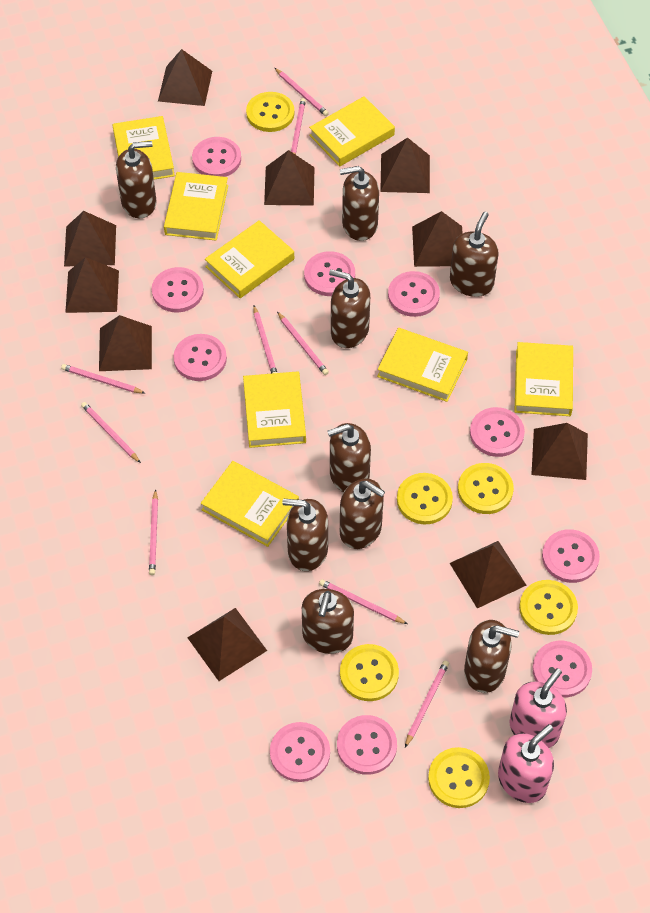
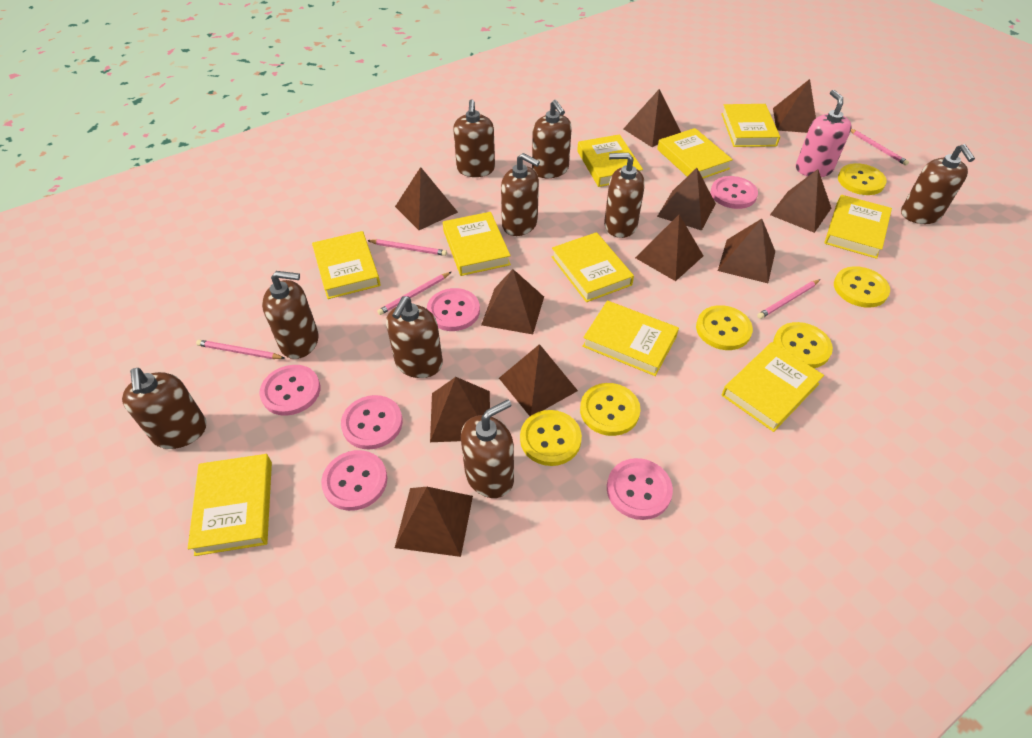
brown pyramid: 10 -> 11
pink button: 10 -> 6
pink pencil: 9 -> 5
pink soap dispenser: 2 -> 1
yellow book: 8 -> 10

